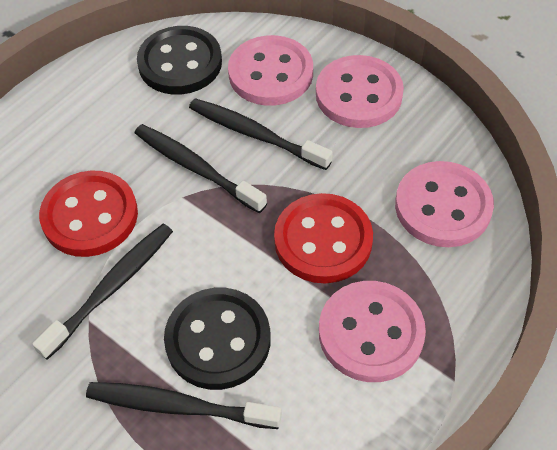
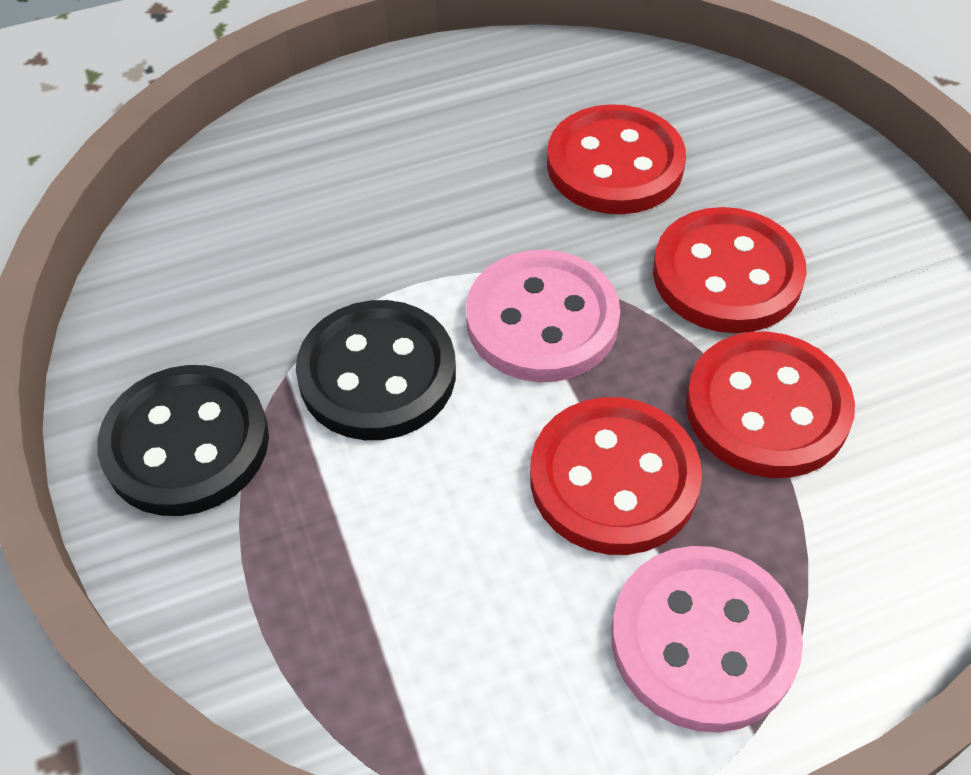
black toothbrush: 4 -> 0
pink button: 4 -> 2
red button: 2 -> 4

